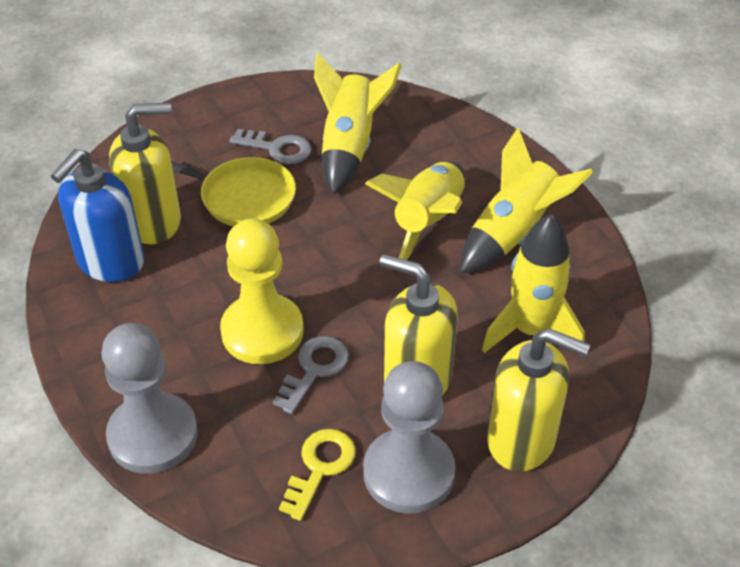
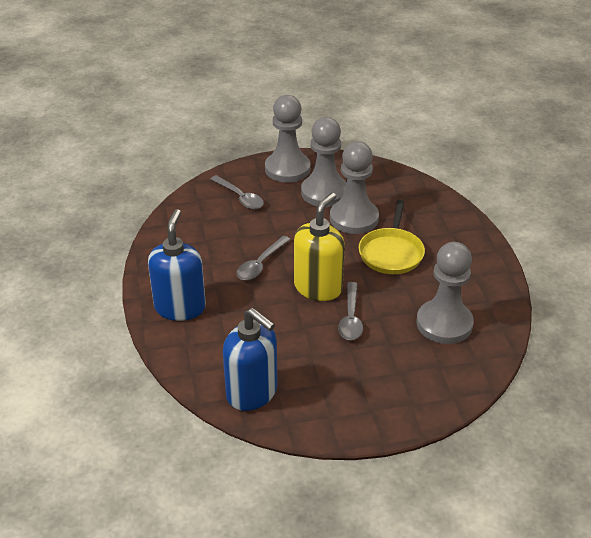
blue soap dispenser: 1 -> 2
grey key: 2 -> 0
grey pawn: 2 -> 4
grey spoon: 0 -> 3
yellow key: 1 -> 0
yellow pawn: 1 -> 0
yellow rocket: 4 -> 0
yellow soap dispenser: 3 -> 1

